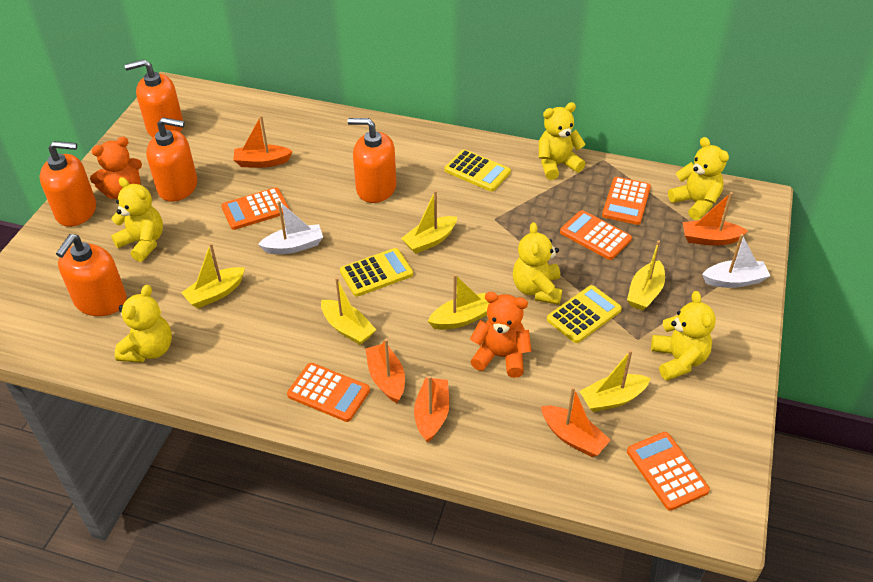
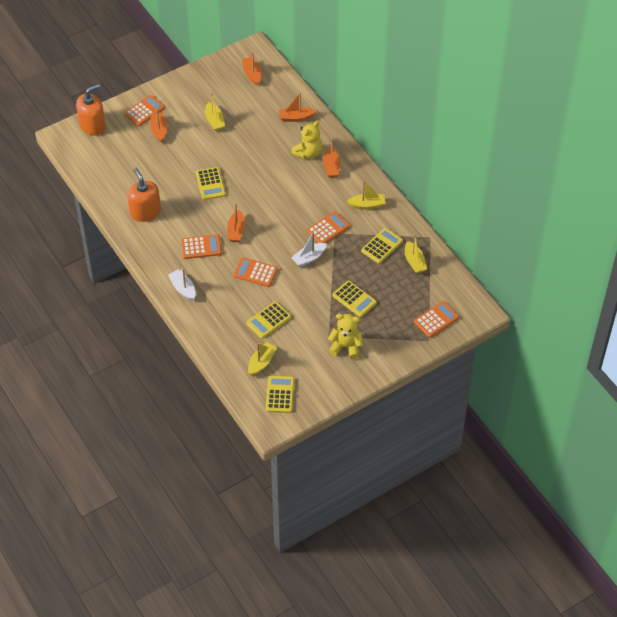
orange soap dispenser: 5 -> 2
orange teddy bear: 2 -> 0
yellow boat: 6 -> 4
yellow calculator: 3 -> 5
yellow teddy bear: 6 -> 2

